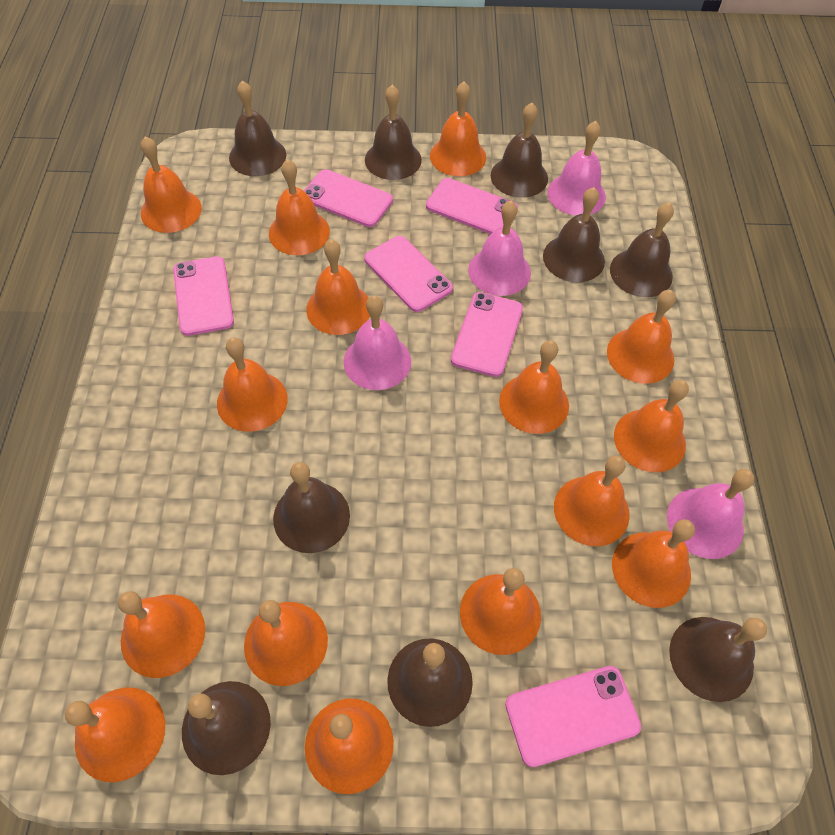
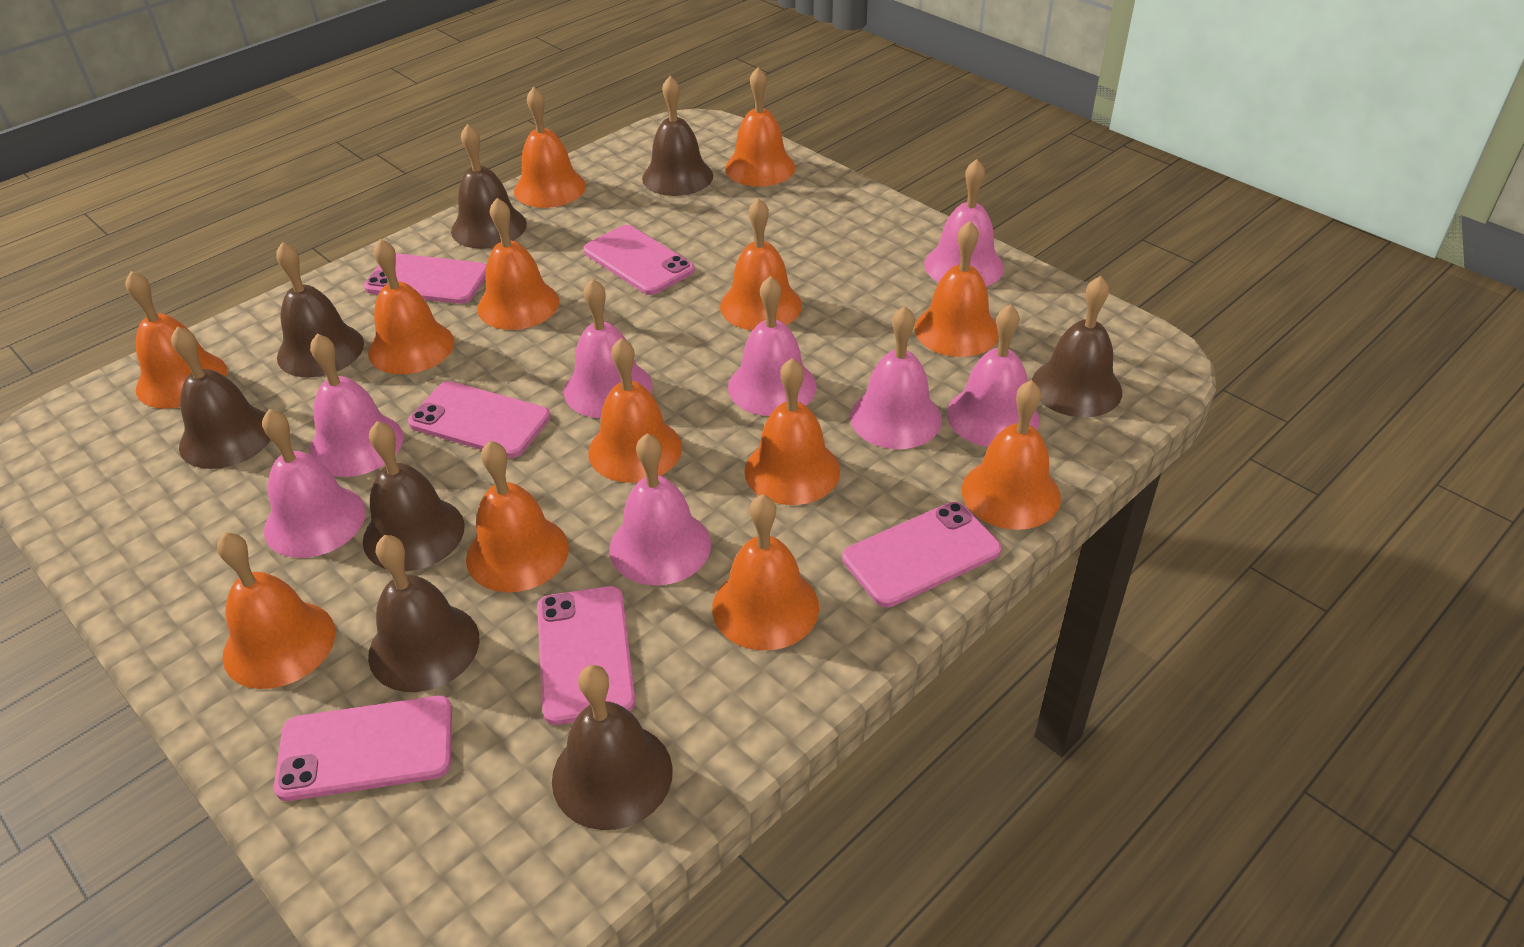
brown bell: 9 -> 8
orange bell: 15 -> 13
pink bell: 4 -> 8

